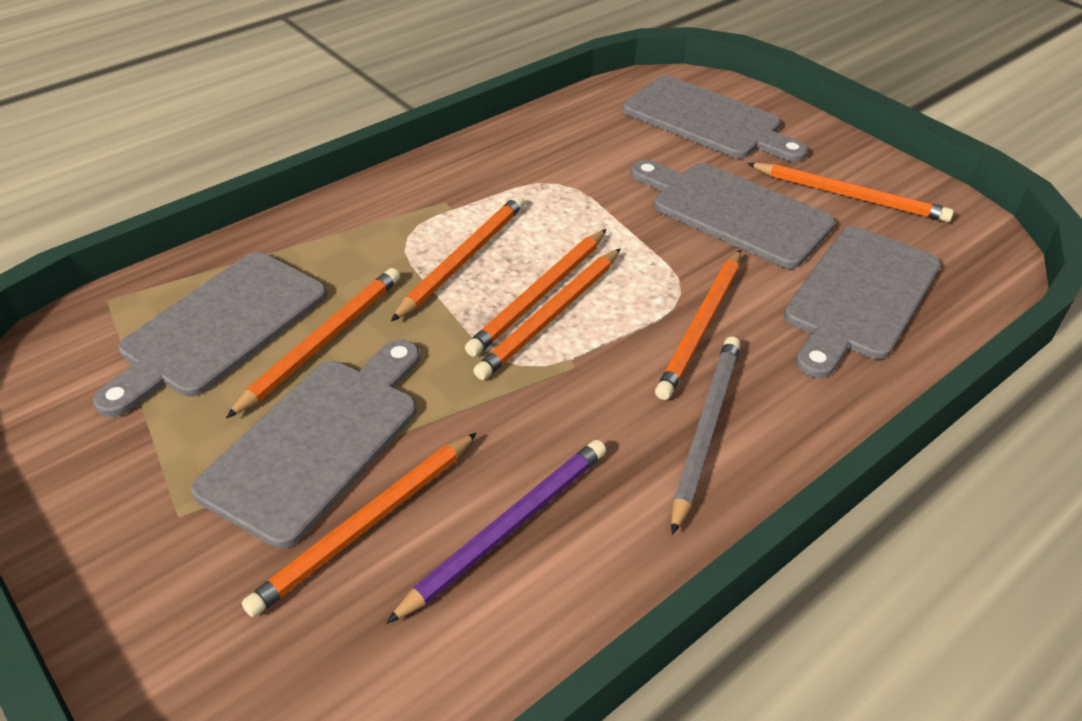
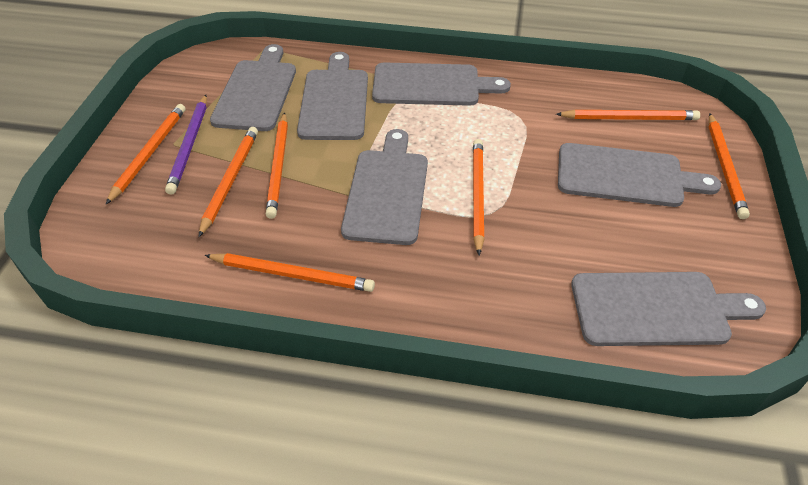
grey cutting board: 5 -> 6
grey pencil: 1 -> 0

